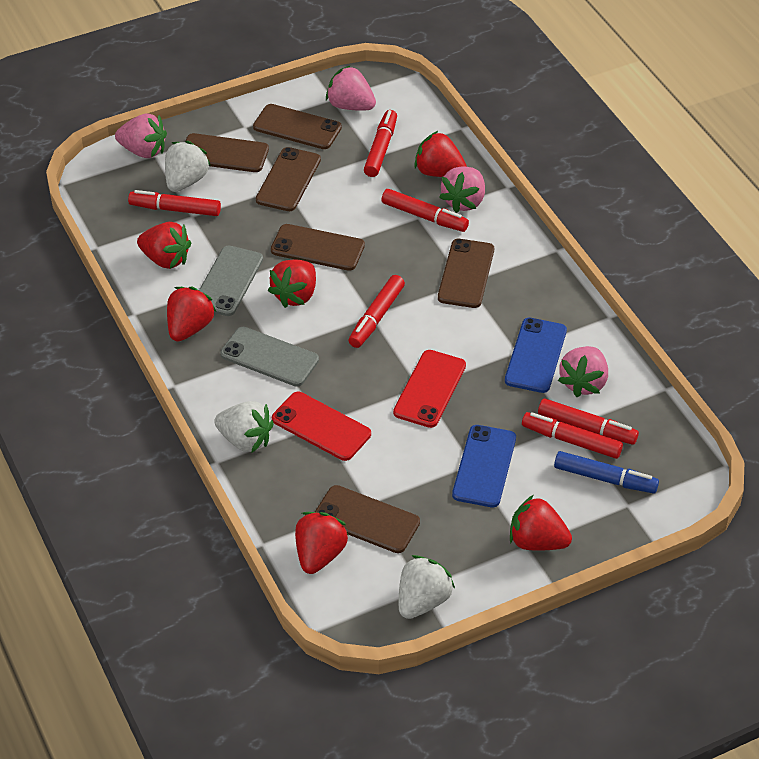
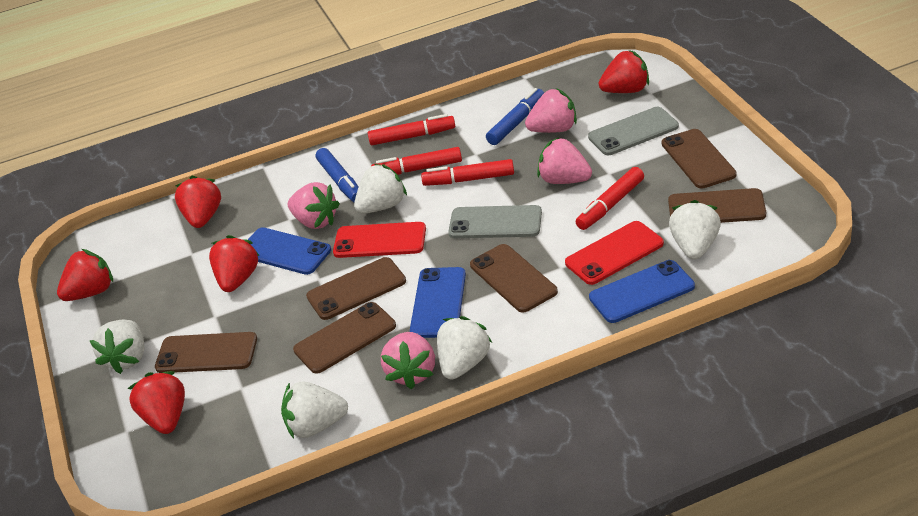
blue marker: 1 -> 2
blue phone: 2 -> 3
red marker: 6 -> 4
red strawberry: 6 -> 5
white strawberry: 3 -> 5

